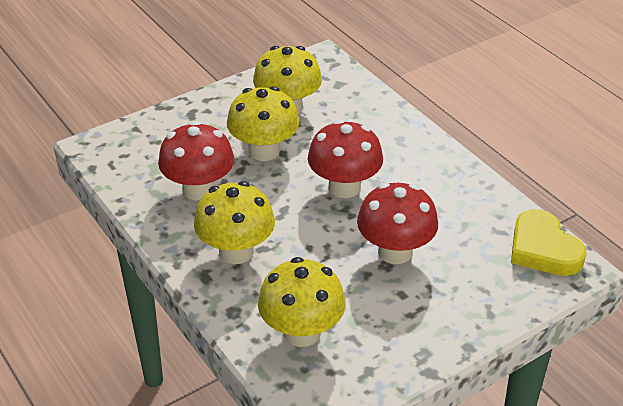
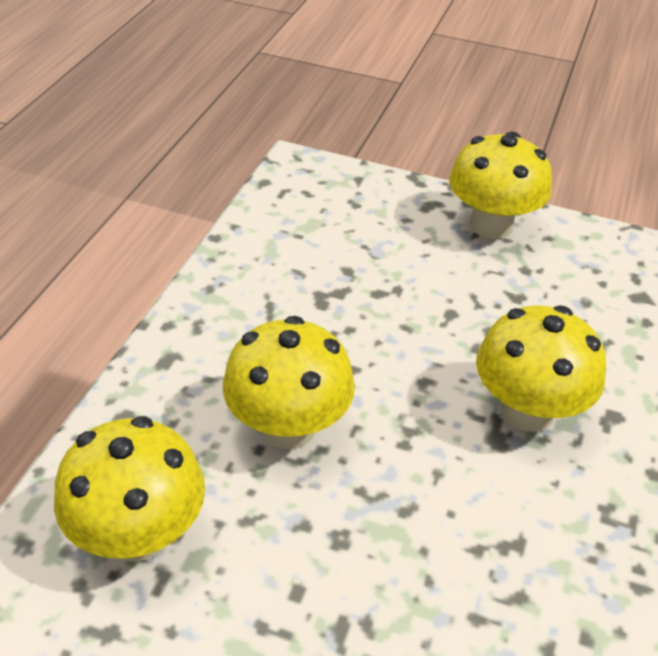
red mushroom: 3 -> 0
yellow heart: 1 -> 0

